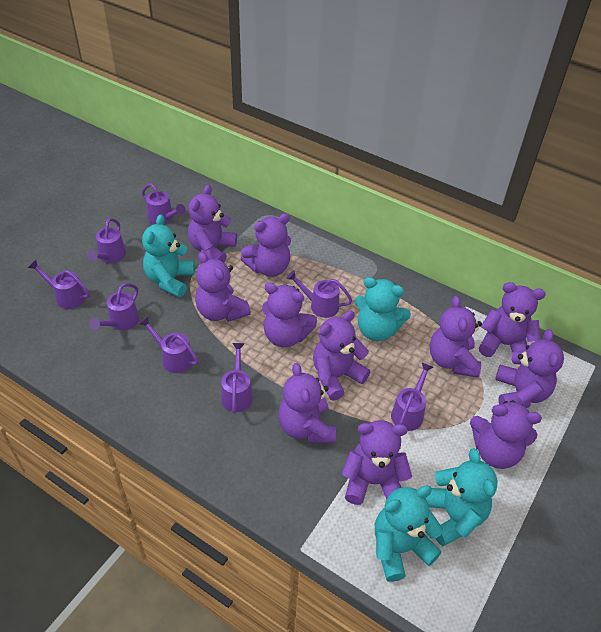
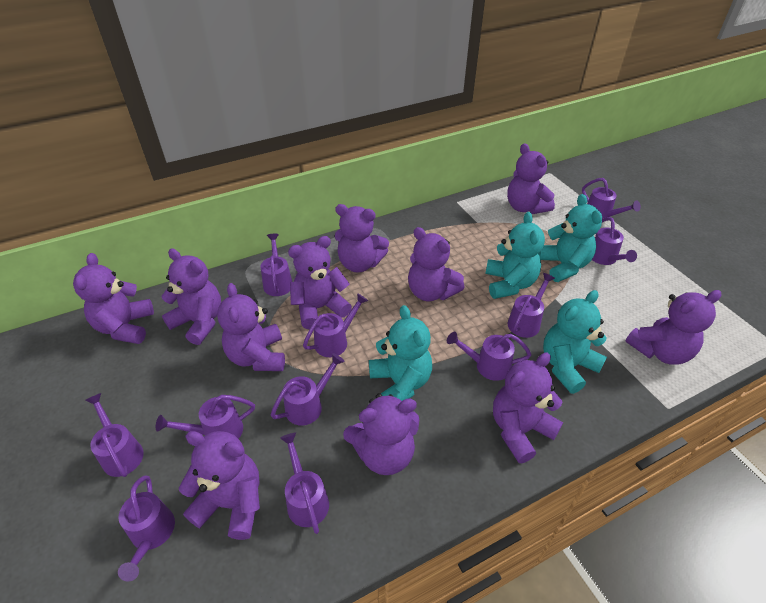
purple watering can: 8 -> 11

